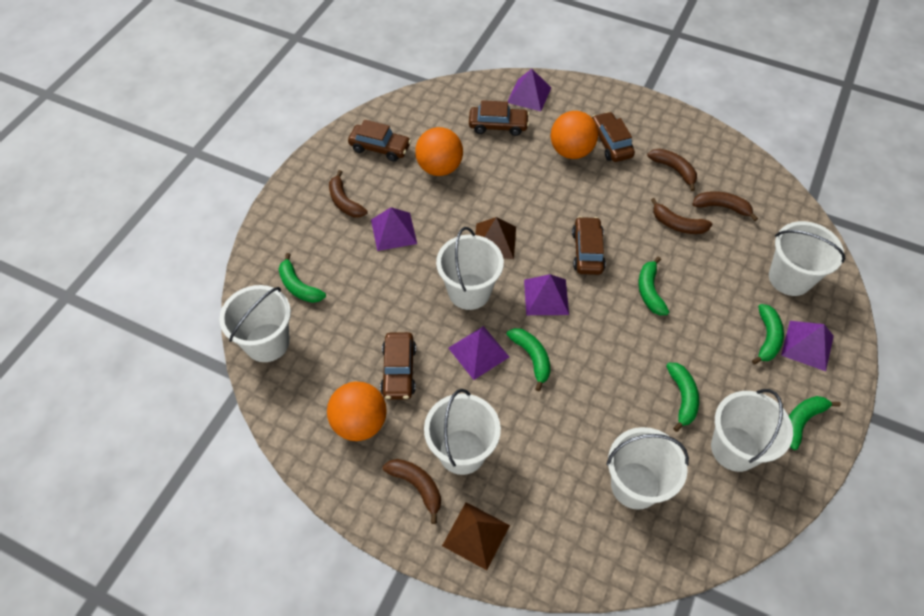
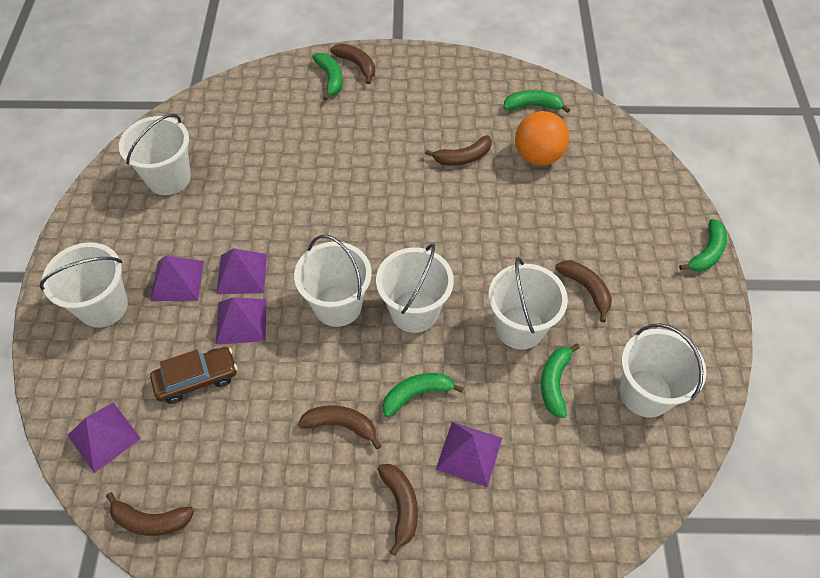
brown banana: 5 -> 6
brown car: 5 -> 1
brown pyramid: 2 -> 0
green banana: 6 -> 5
orange ball: 3 -> 1

